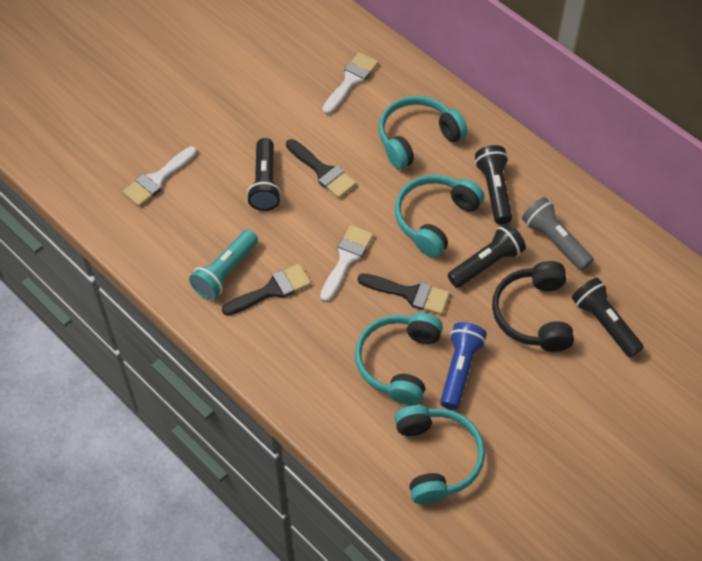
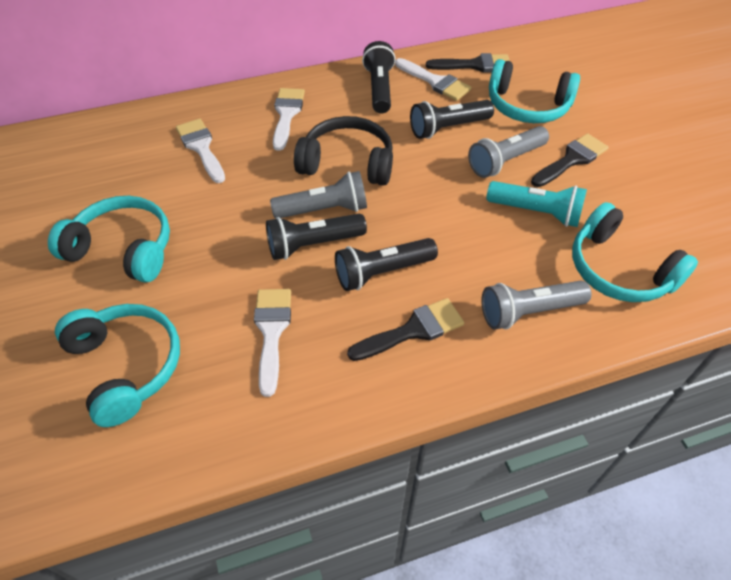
blue flashlight: 1 -> 0
grey flashlight: 1 -> 3
white brush: 3 -> 4

